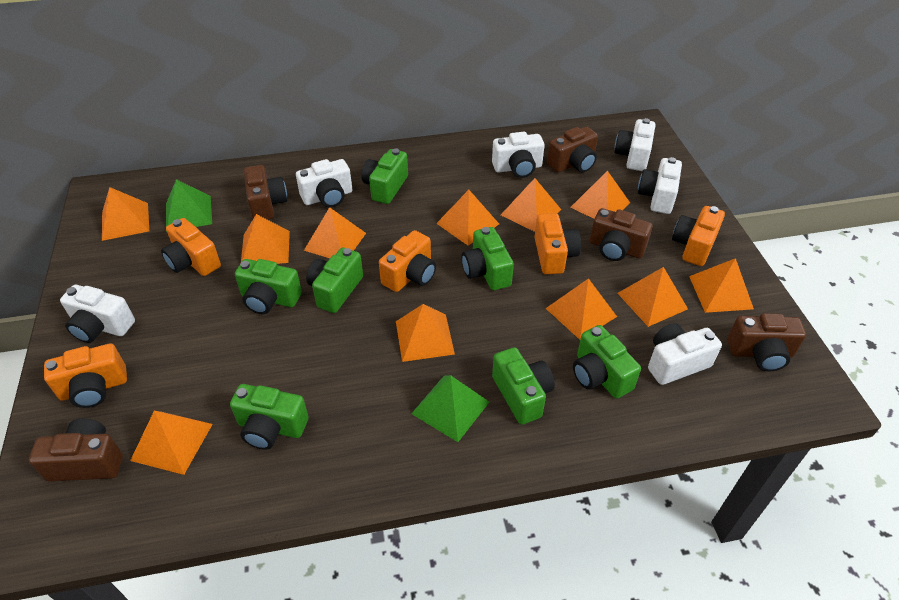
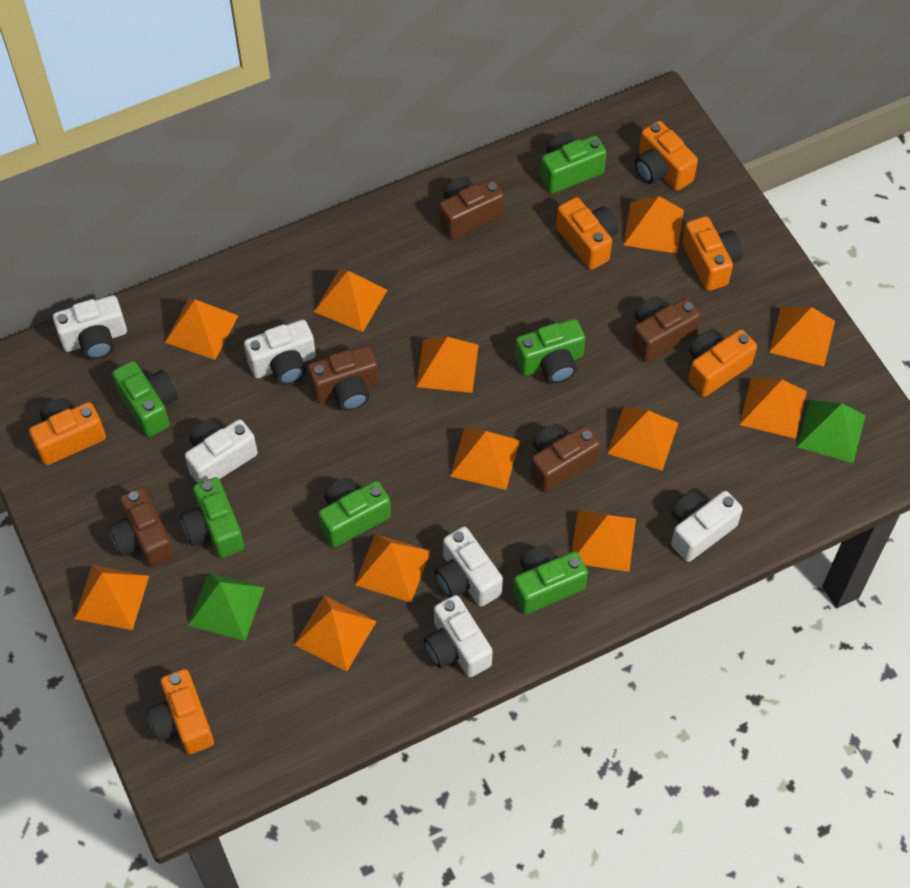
green camera: 7 -> 6
orange camera: 5 -> 6
orange pyramid: 11 -> 12

